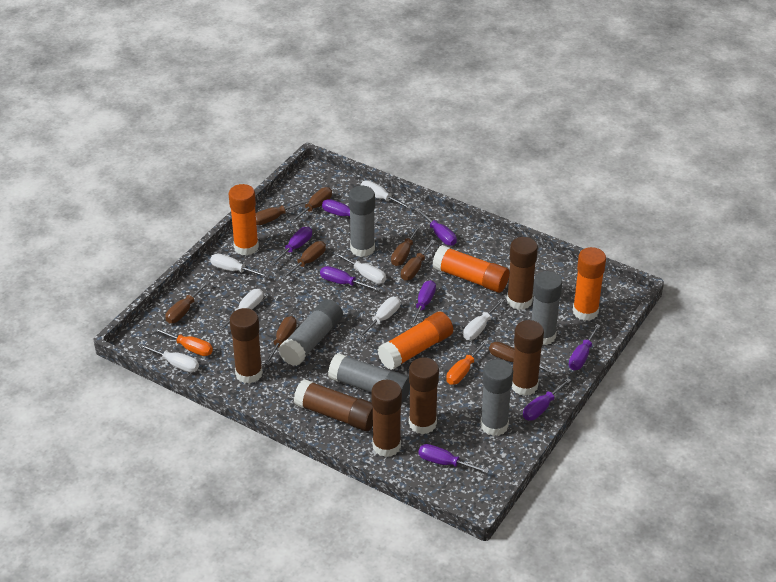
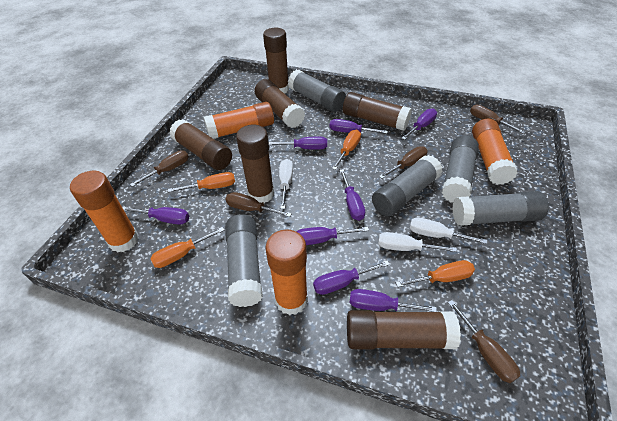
brown screwdriver: 8 -> 5
orange screwdriver: 2 -> 4
white screwdriver: 7 -> 3

